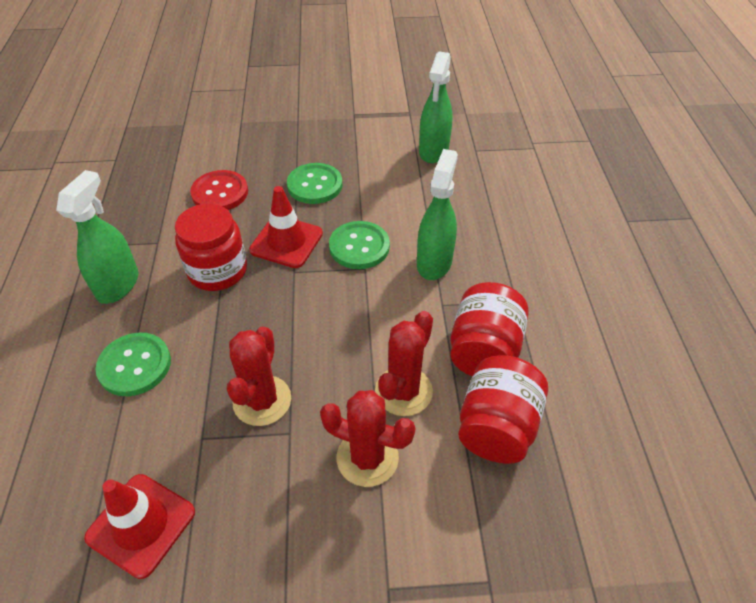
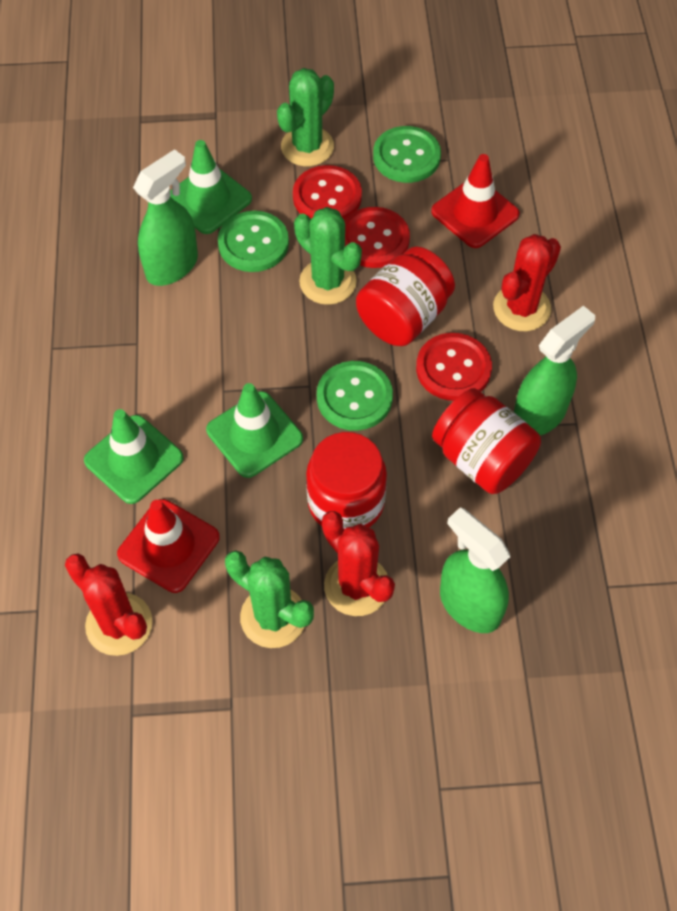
green cactus: 0 -> 3
green traffic cone: 0 -> 3
red button: 1 -> 3

